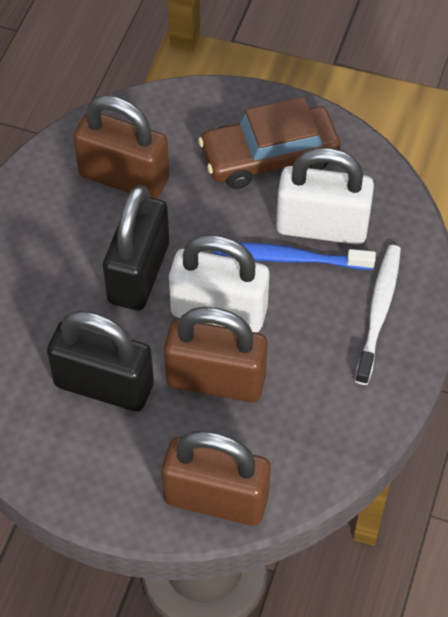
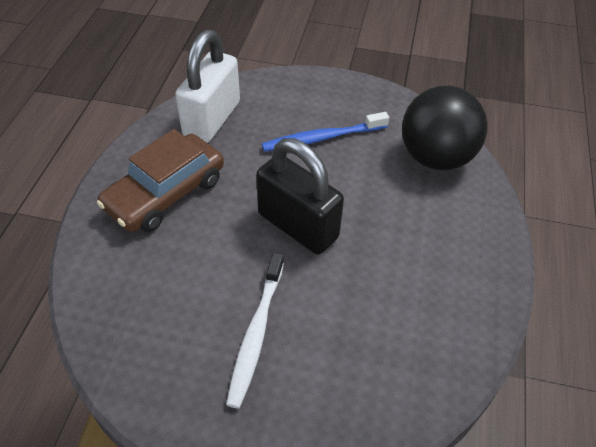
black ball: 0 -> 1
black padlock: 2 -> 1
brown padlock: 3 -> 0
white padlock: 2 -> 1

